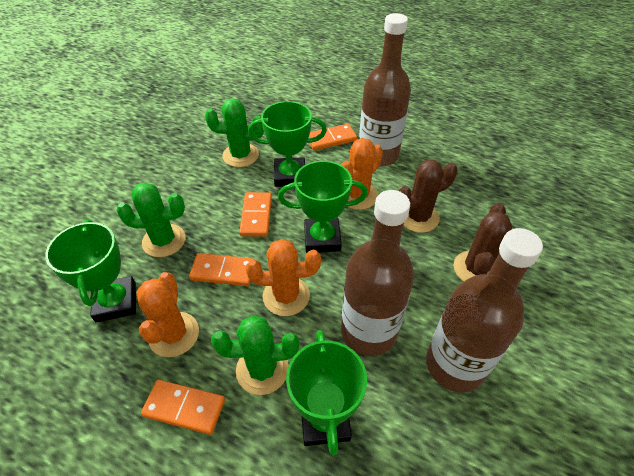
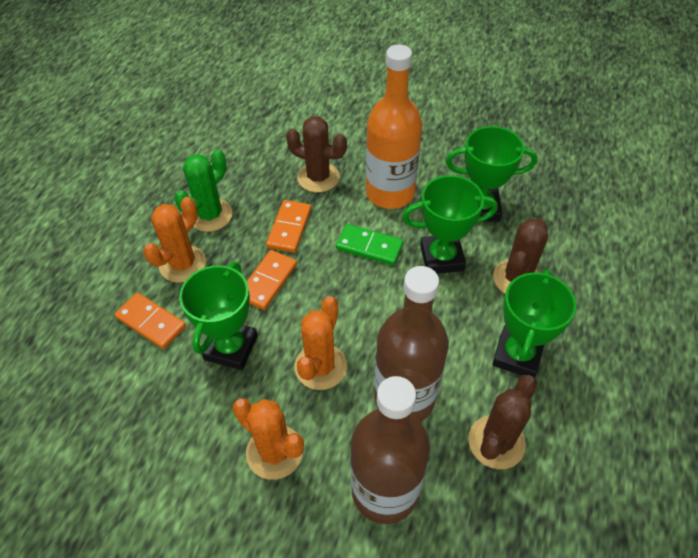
brown bottle: 3 -> 2
brown cactus: 2 -> 3
green cactus: 3 -> 1
green domino: 0 -> 1
orange bottle: 0 -> 1
orange domino: 4 -> 3

